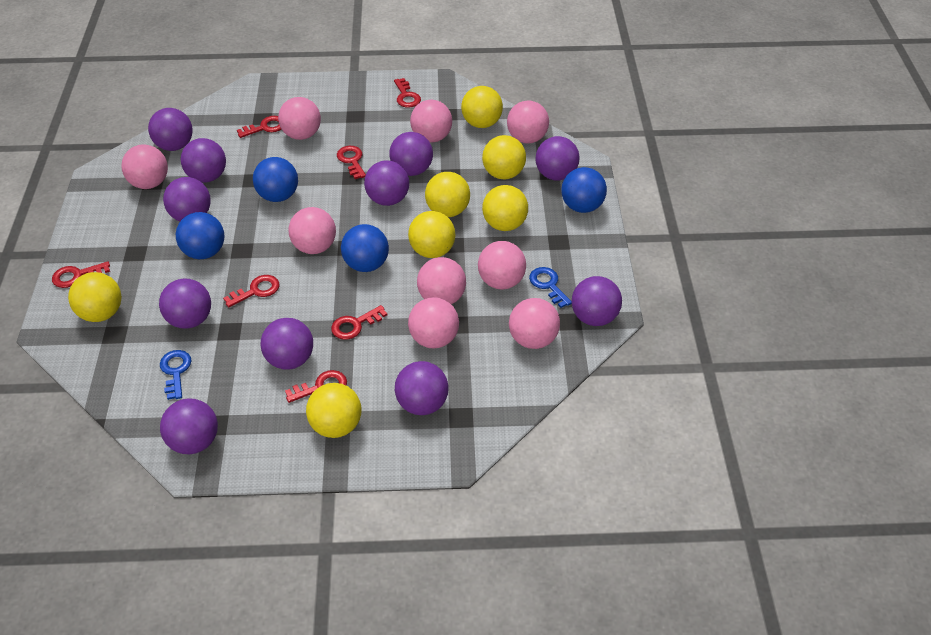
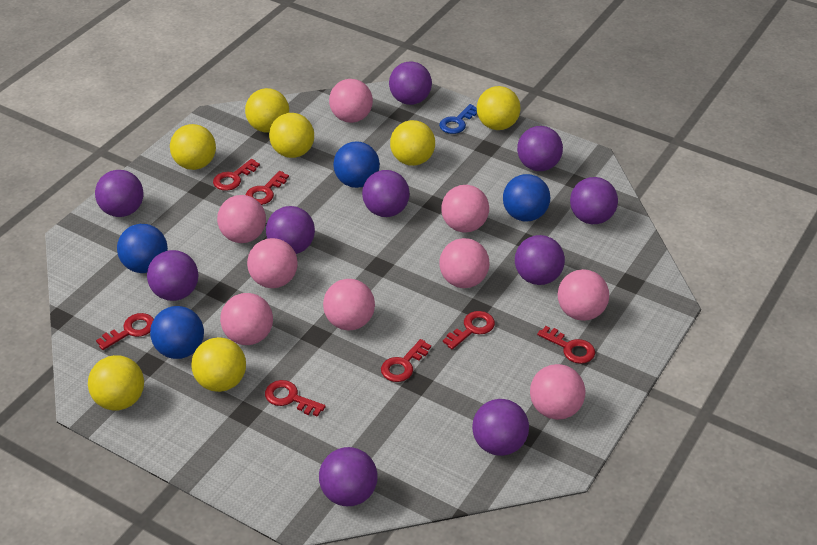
blue key: 2 -> 1
purple ball: 11 -> 10

